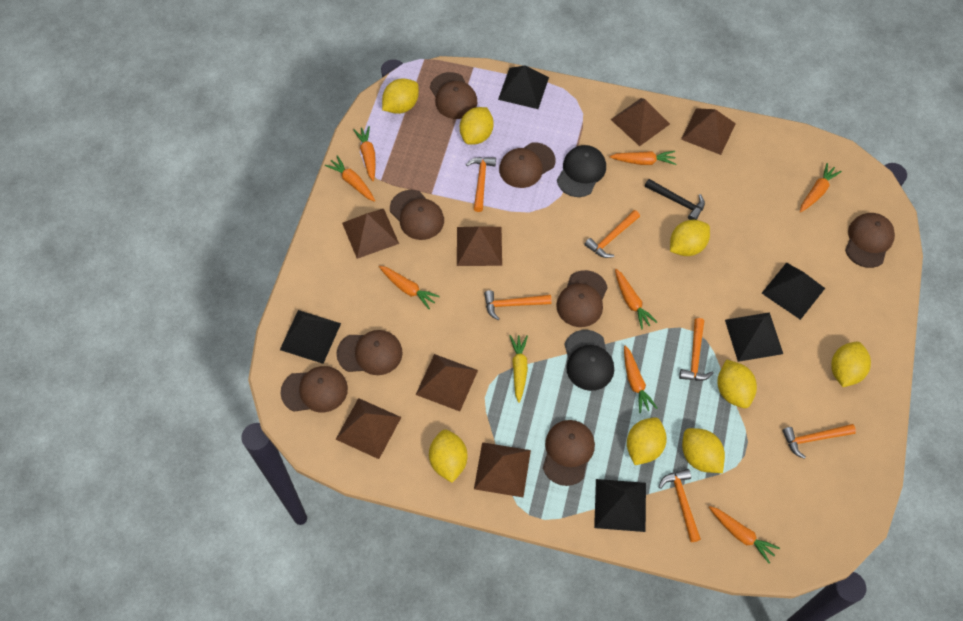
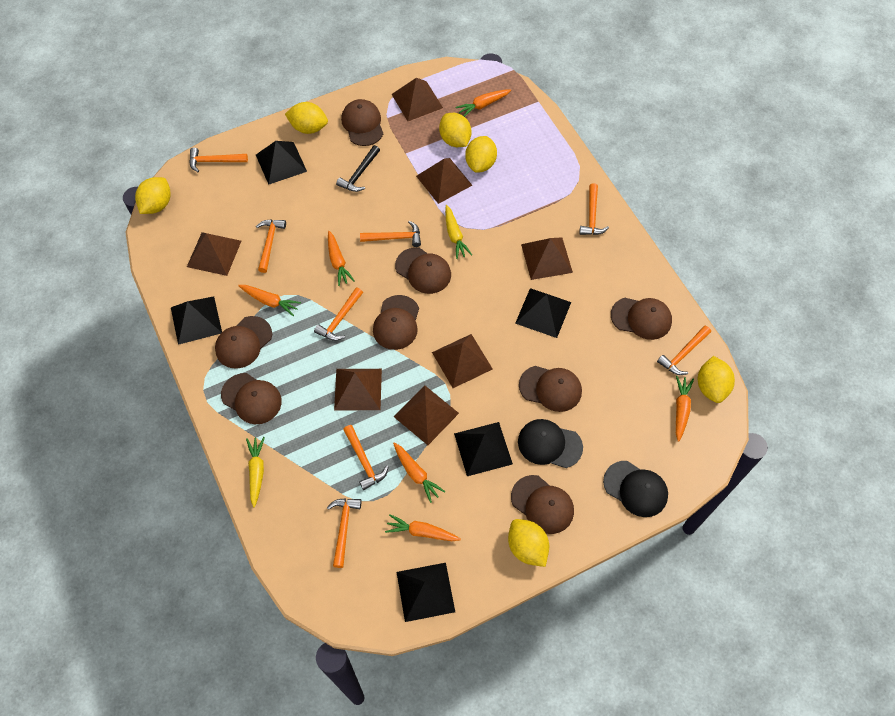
orange carrot: 8 -> 6
orange hammer: 6 -> 8
yellow carrot: 1 -> 2
yellow lemon: 8 -> 6

